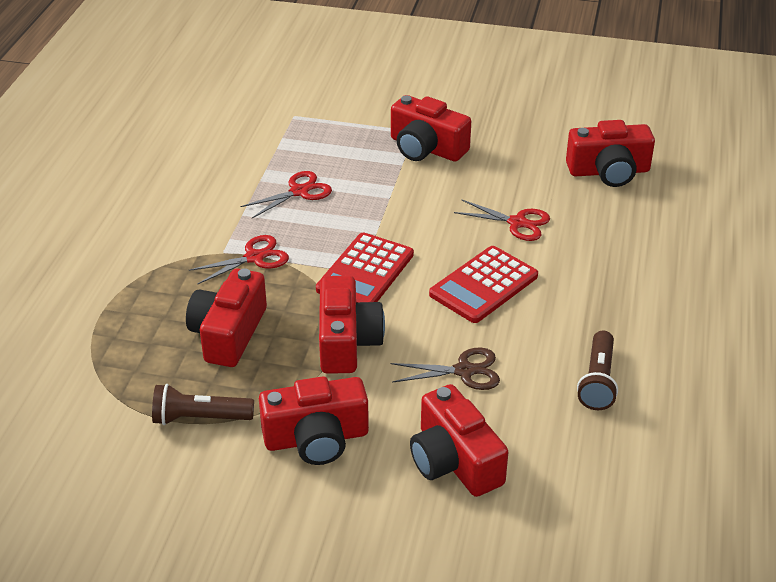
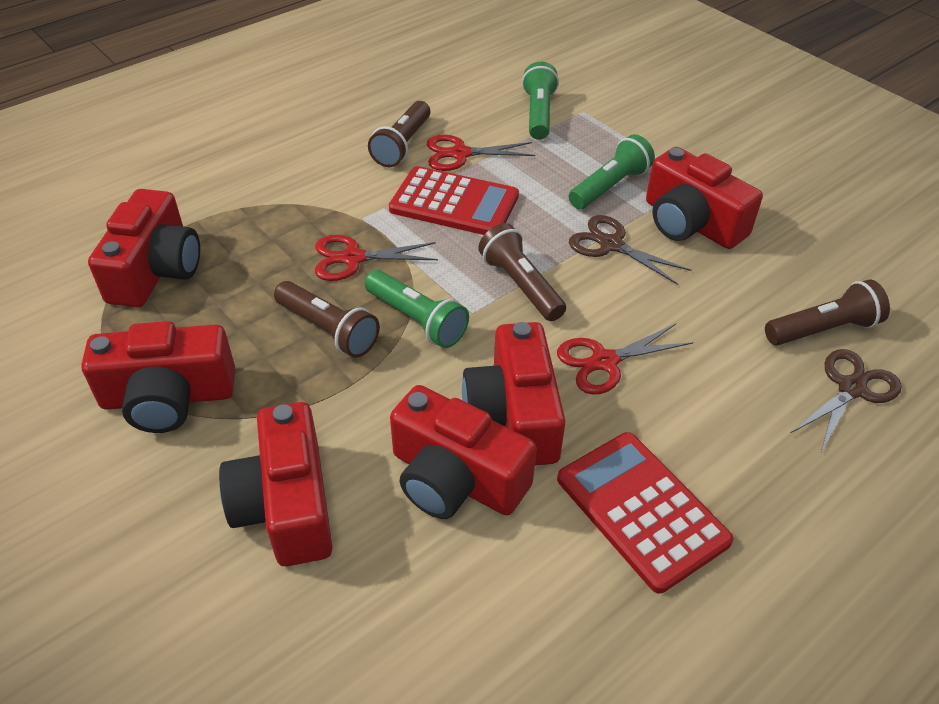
brown flashlight: 2 -> 4
brown scissors: 1 -> 2
green flashlight: 0 -> 3

